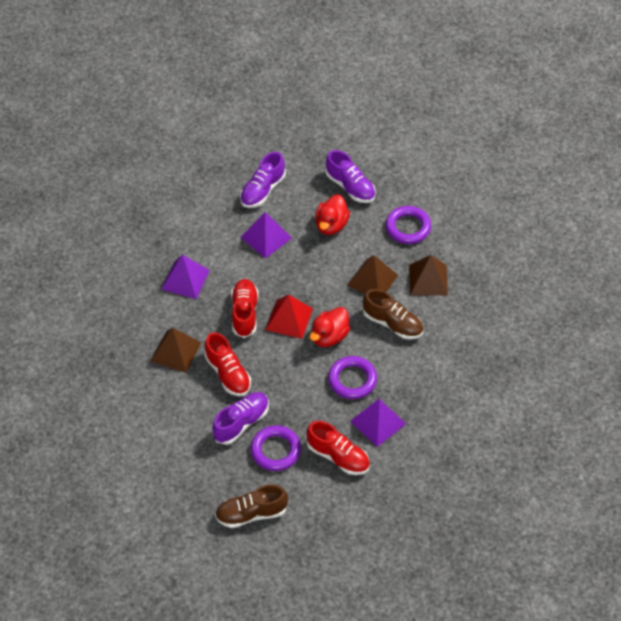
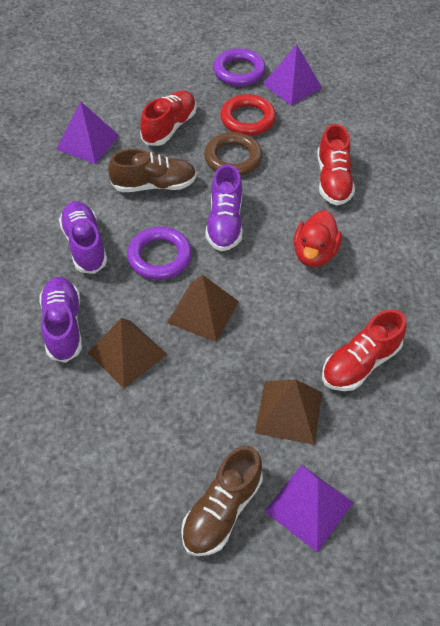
brown ring: 0 -> 1
purple ring: 3 -> 2
red duck: 2 -> 1
red pyramid: 1 -> 0
red ring: 0 -> 1

